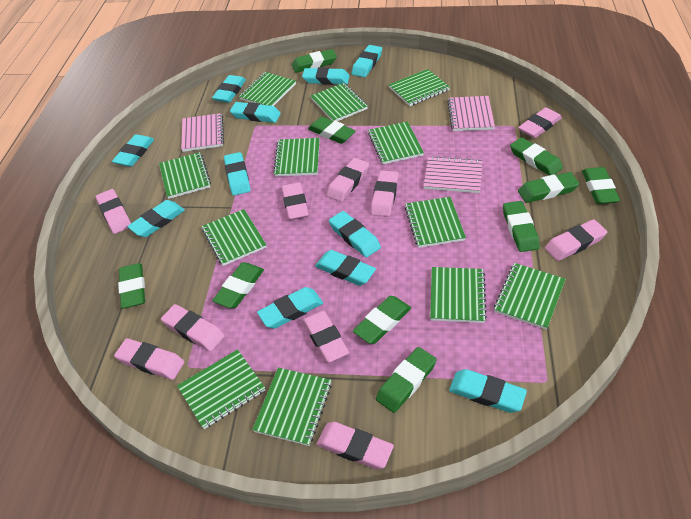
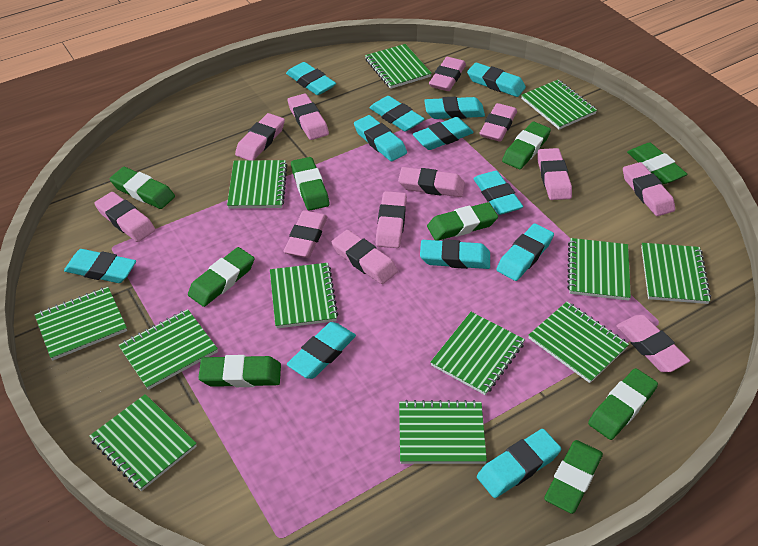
green eraser: 10 -> 9
pink eraser: 10 -> 12
pink notebook: 3 -> 0
turquoise eraser: 11 -> 12

